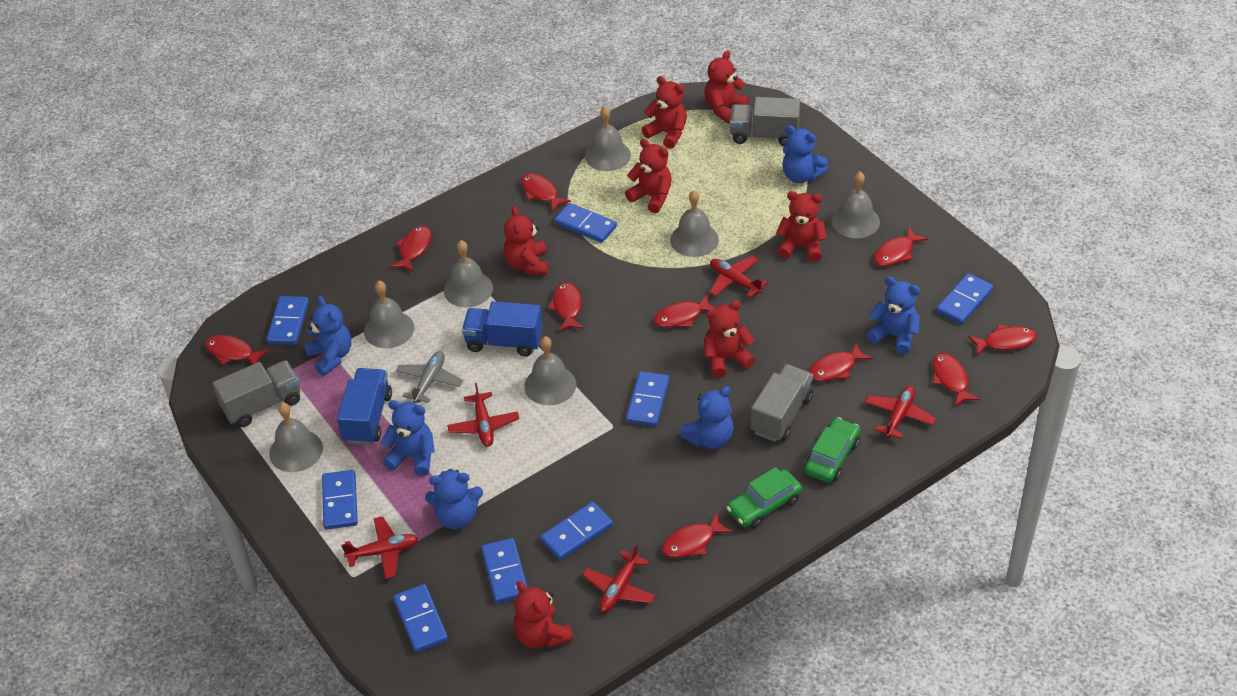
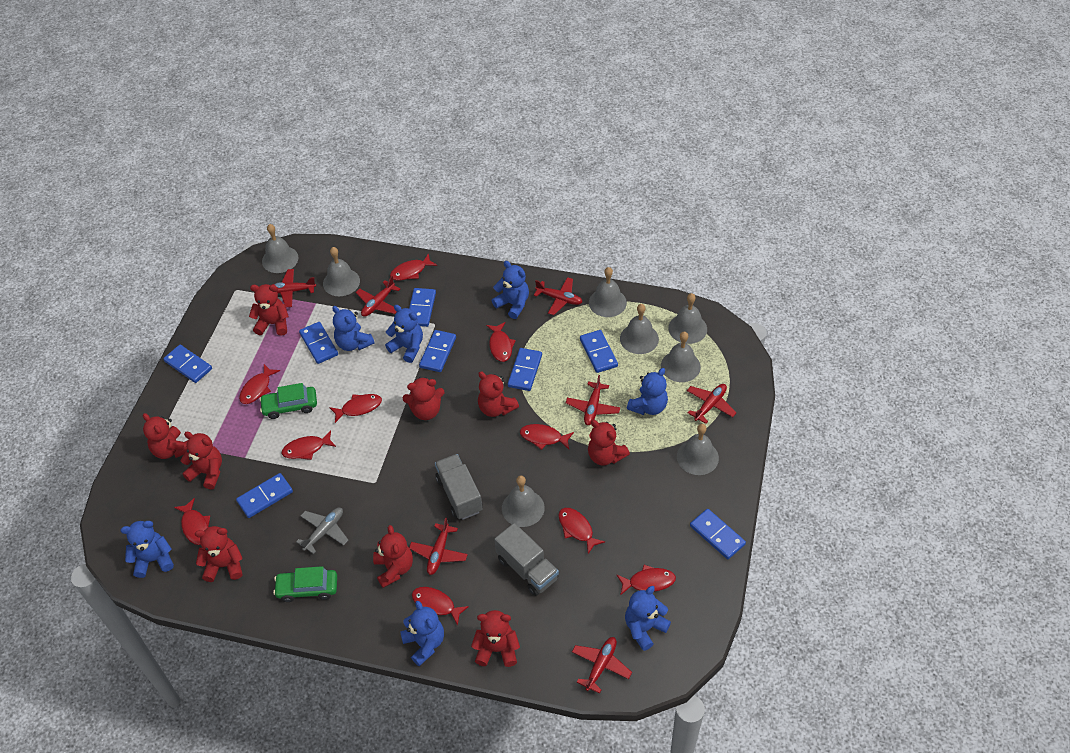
blue teddy bear: 6 -> 7
blue truck: 2 -> 0
grey bell: 7 -> 8
grey truck: 3 -> 2
red plane: 5 -> 7
red teddy bear: 7 -> 9

